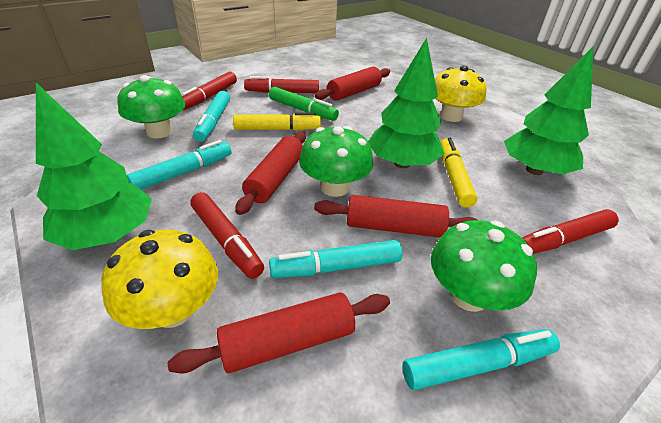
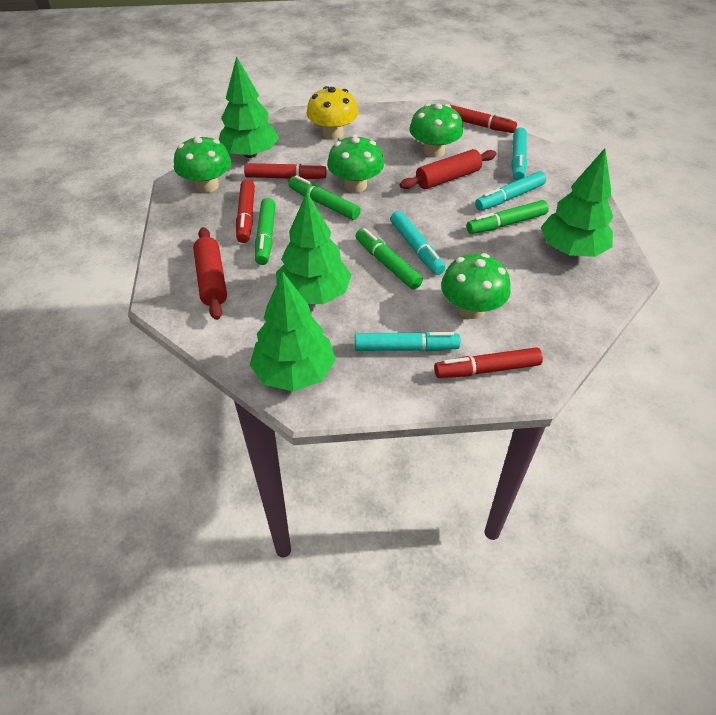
green marker: 1 -> 4
green mushroom: 3 -> 4
green tree: 3 -> 4
red rolling pin: 4 -> 2
yellow marker: 2 -> 0
yellow mushroom: 2 -> 1

